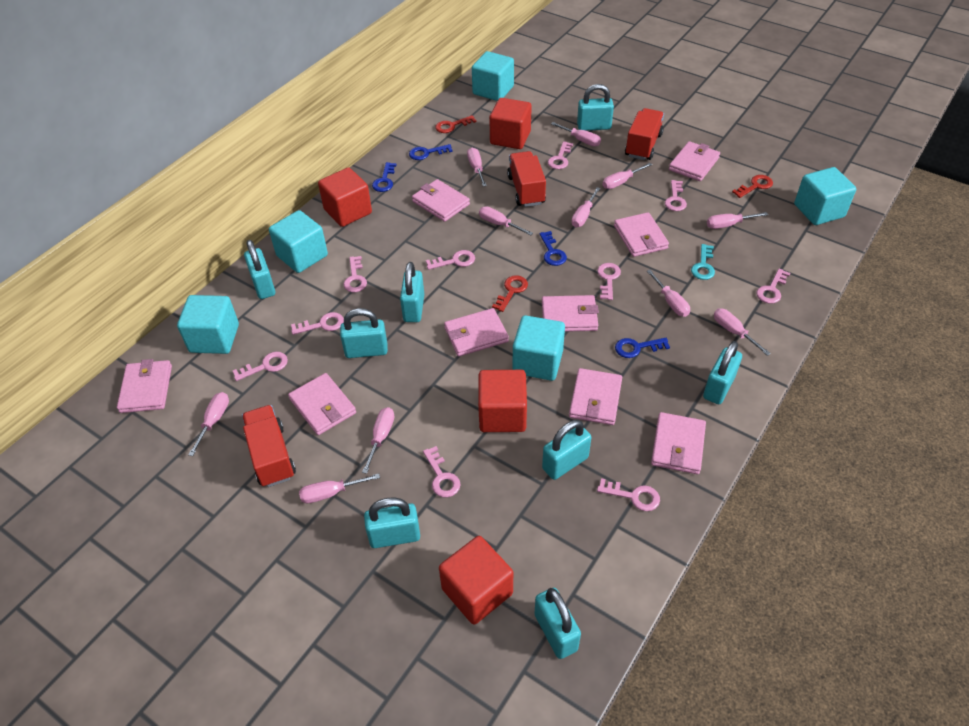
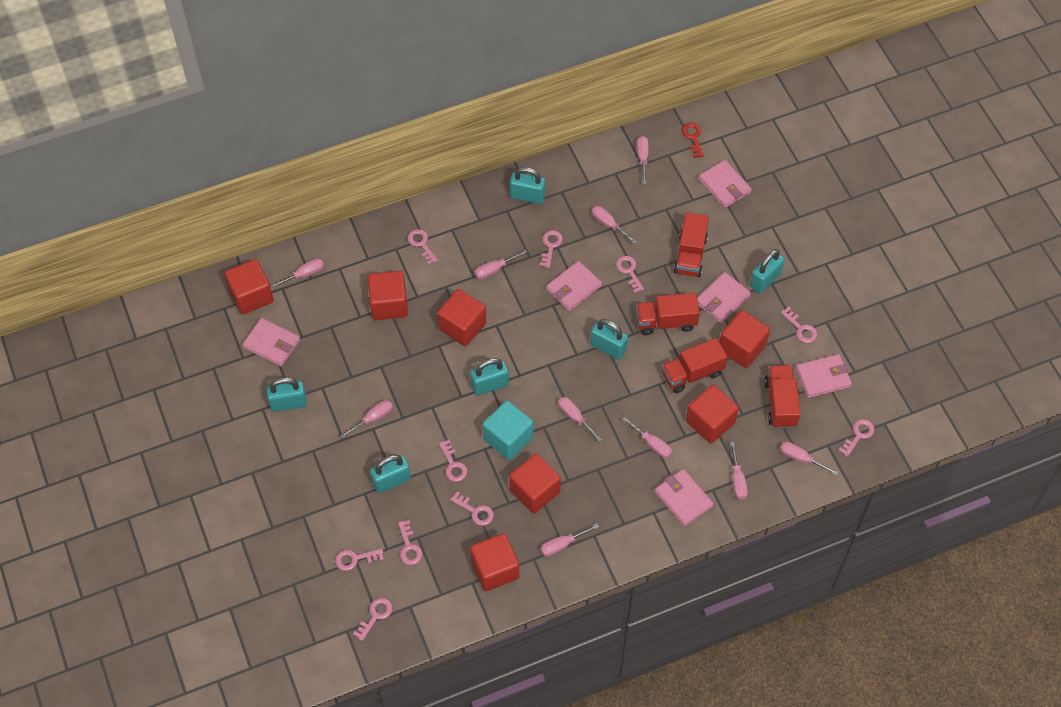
blue key: 4 -> 0
pink screwdriver: 11 -> 10
pink wallet: 9 -> 6
red cube: 4 -> 7
red key: 3 -> 1
red truck: 3 -> 4
turquoise cube: 5 -> 1
turquoise key: 1 -> 0
turquoise padlock: 8 -> 6

